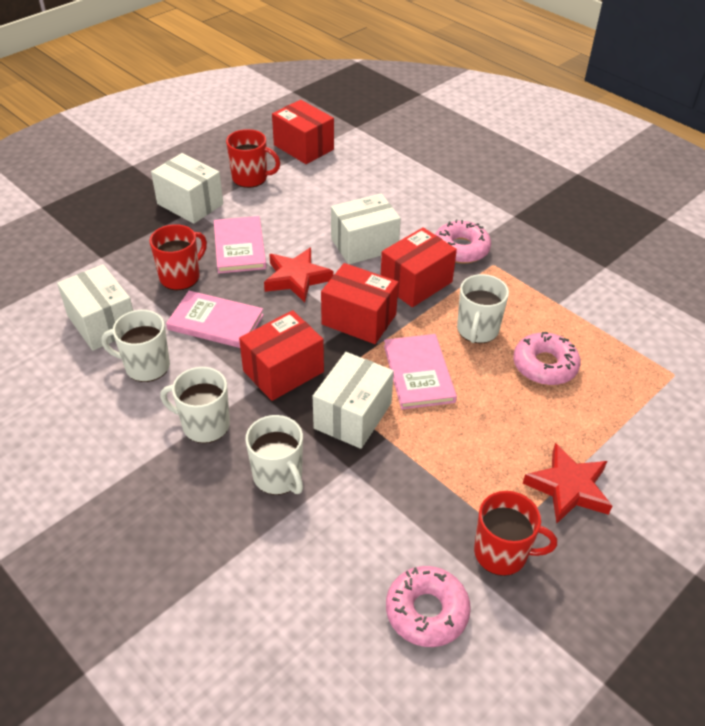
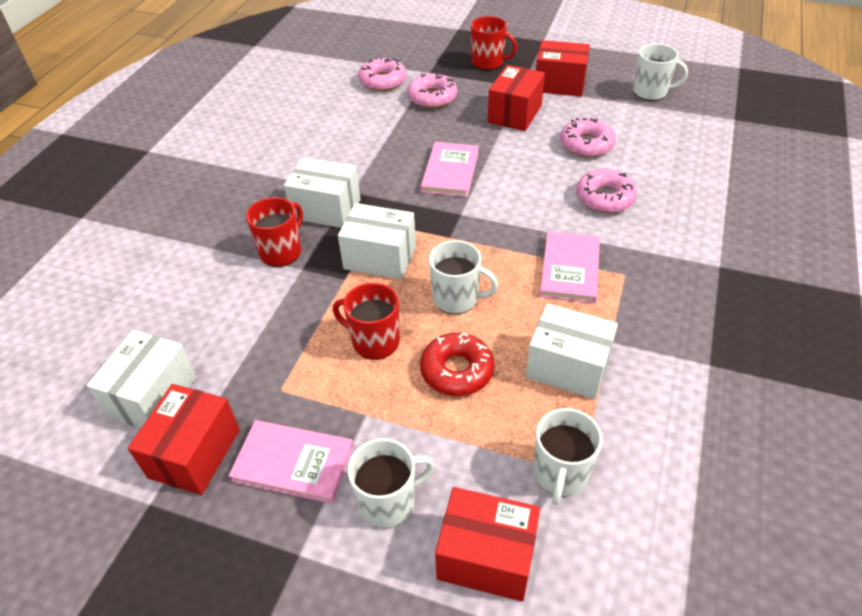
pink donut: 3 -> 4
red donut: 0 -> 1
red star: 2 -> 0

